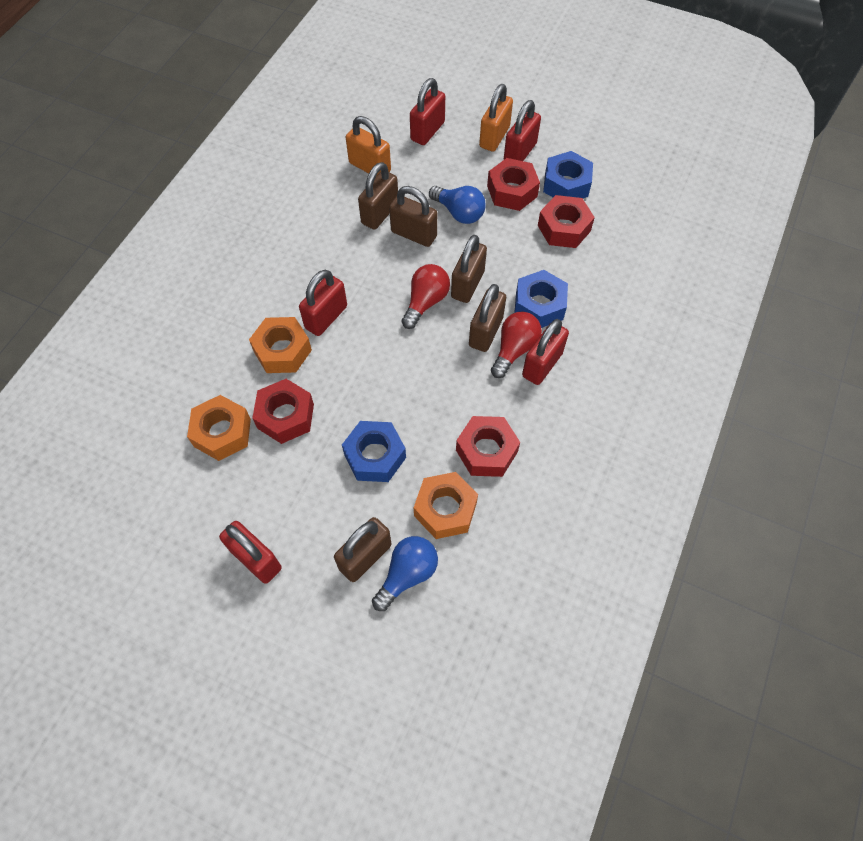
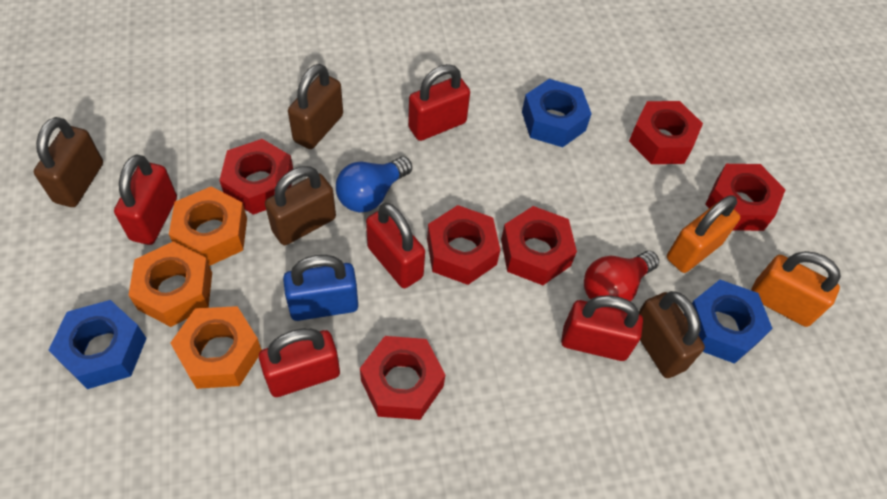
blue light bulb: 2 -> 1
blue padlock: 0 -> 1
brown padlock: 5 -> 4
red light bulb: 2 -> 1
red nut: 4 -> 6

